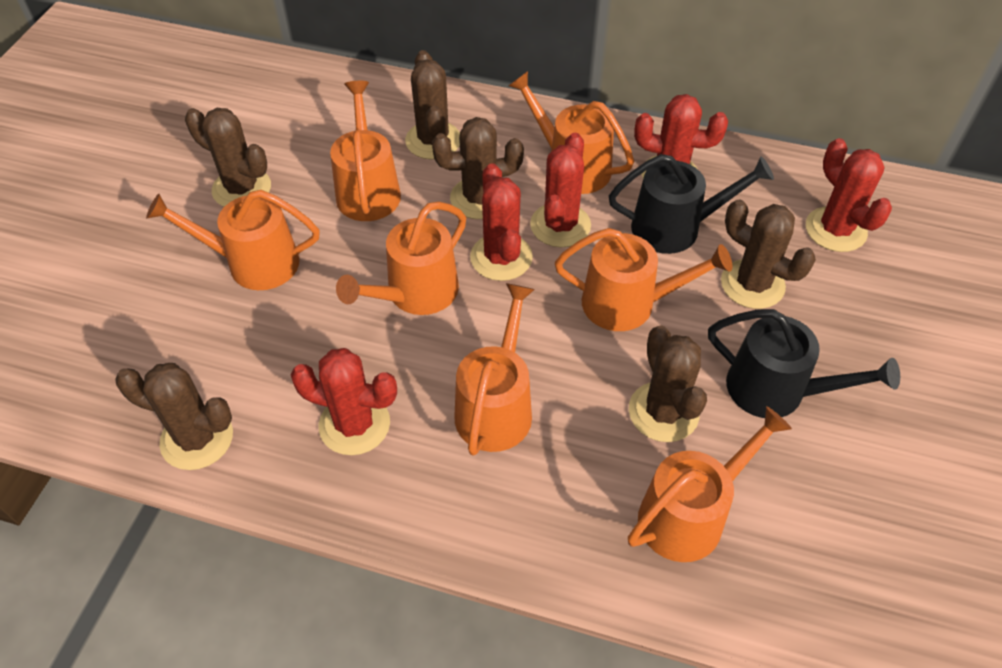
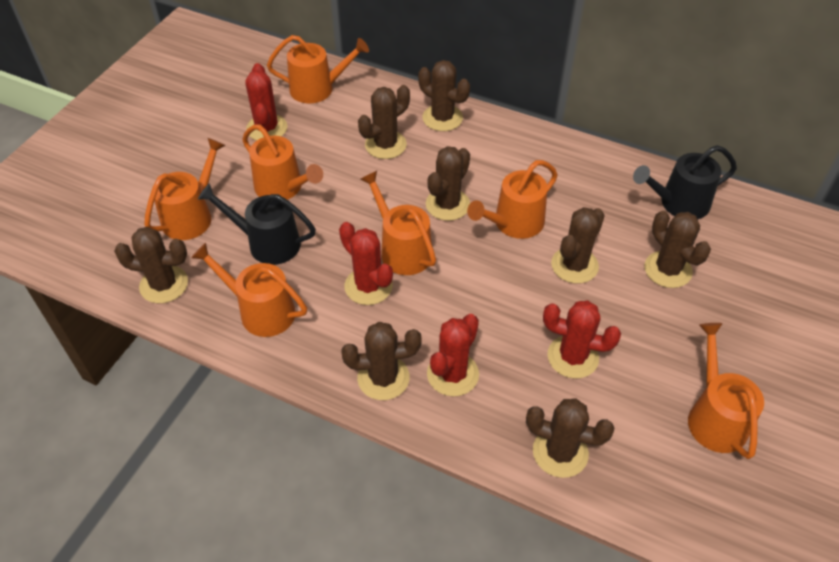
brown cactus: 6 -> 8
red cactus: 5 -> 4

